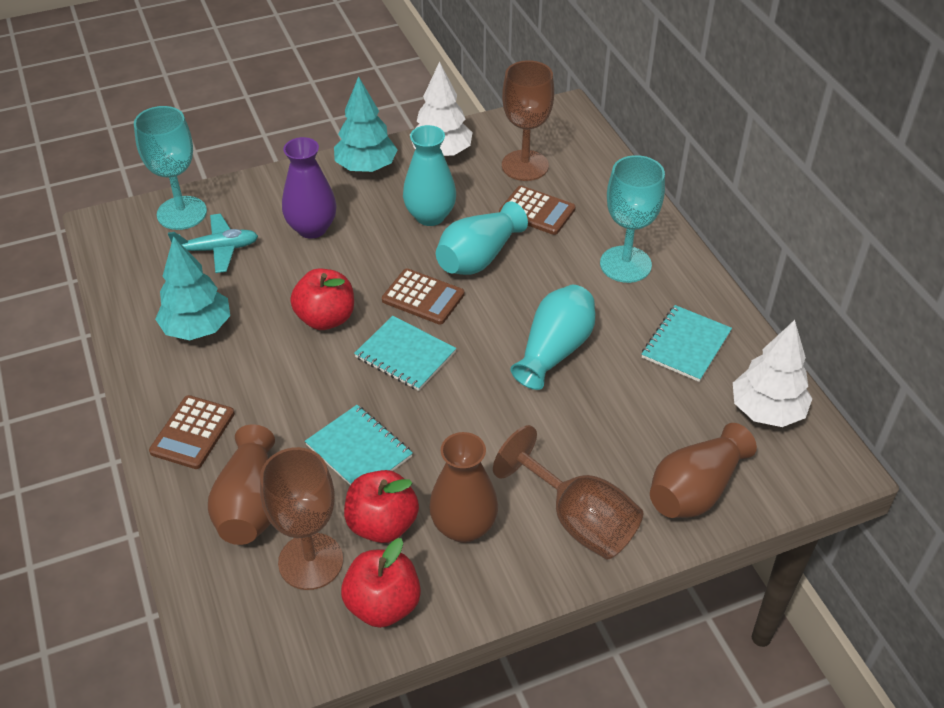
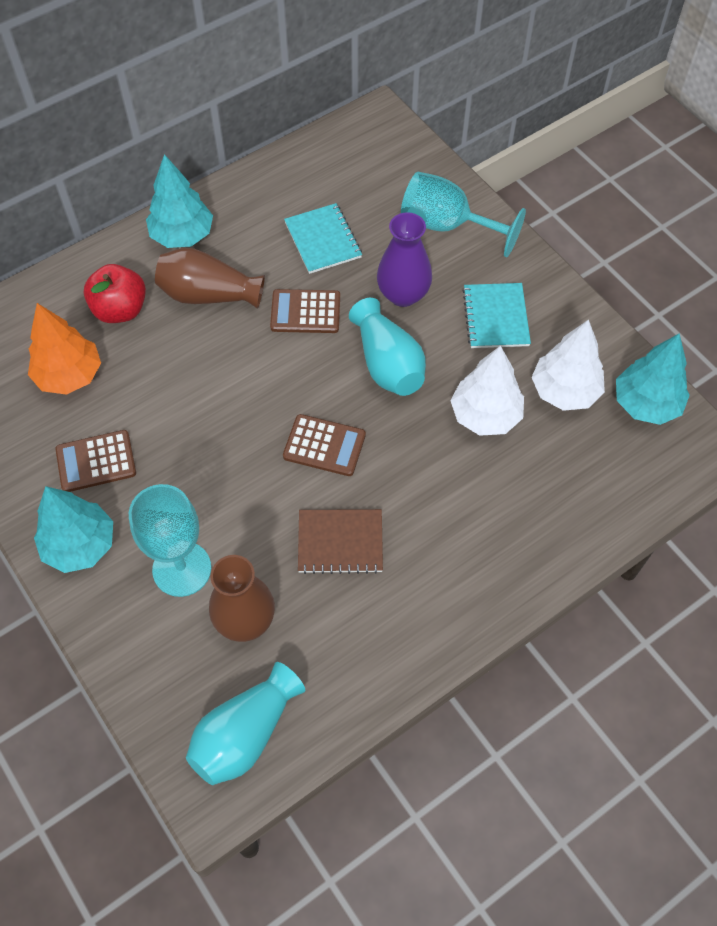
brown goblet: 3 -> 0
brown notebook: 0 -> 1
brown vase: 3 -> 2
orange tree: 0 -> 1
red apple: 3 -> 1
turquoise notebook: 3 -> 2
turquoise plane: 1 -> 0
turquoise tree: 2 -> 3
turquoise vase: 3 -> 2

